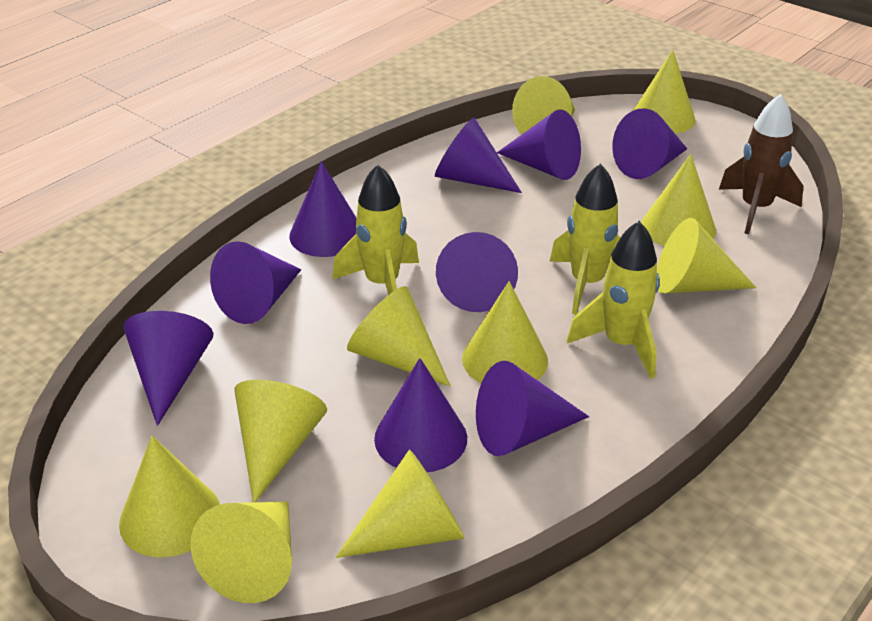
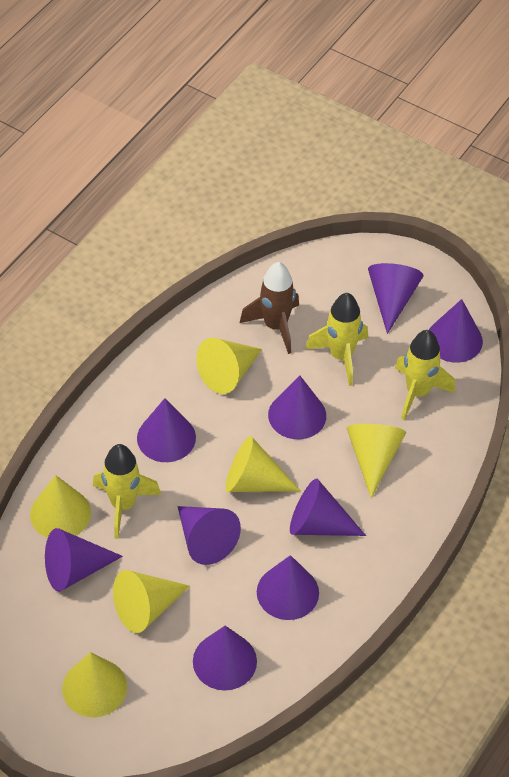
yellow cone: 10 -> 6

